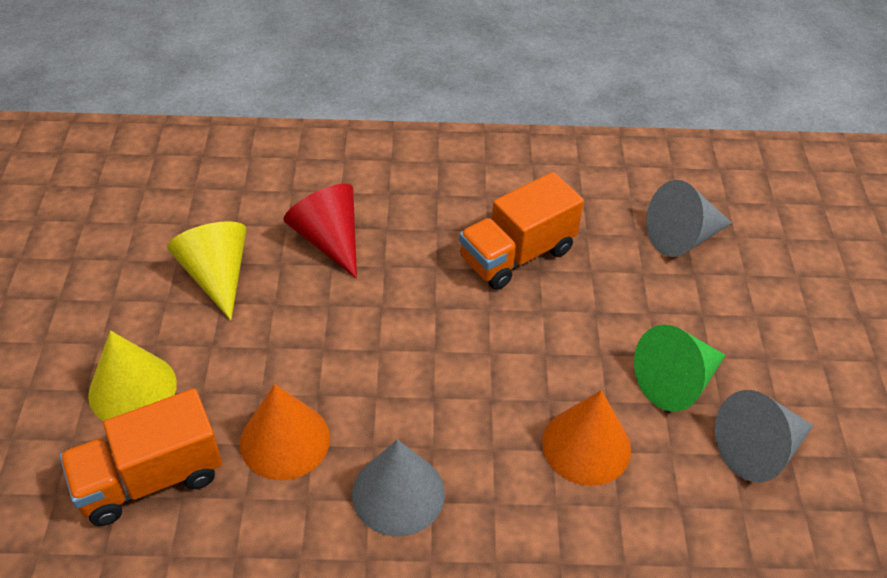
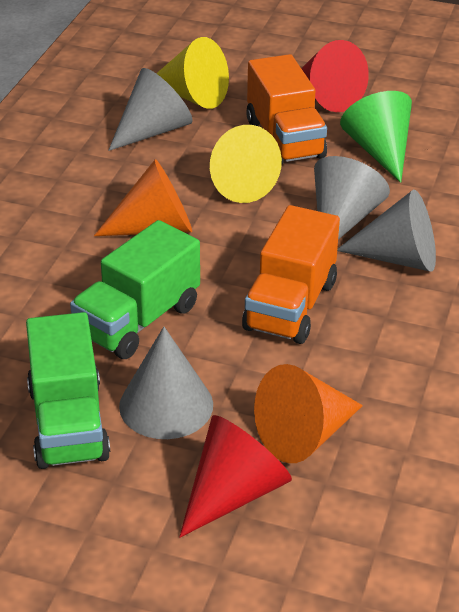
green truck: 0 -> 2
grey cone: 3 -> 4
red cone: 1 -> 2

